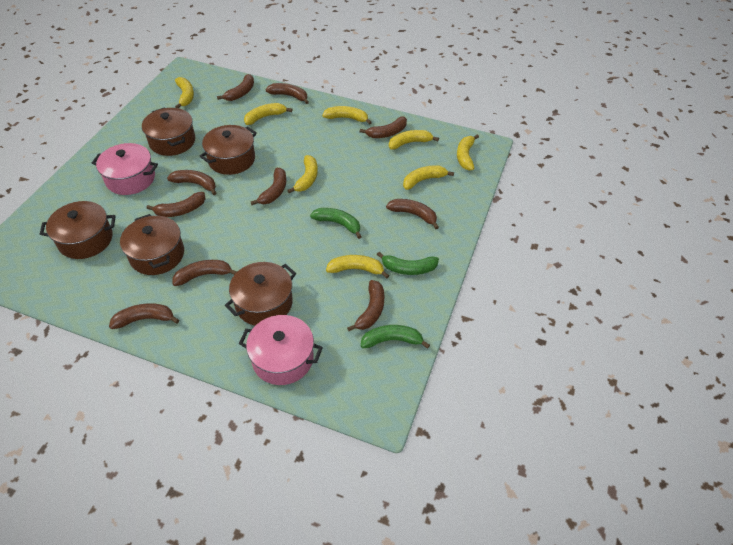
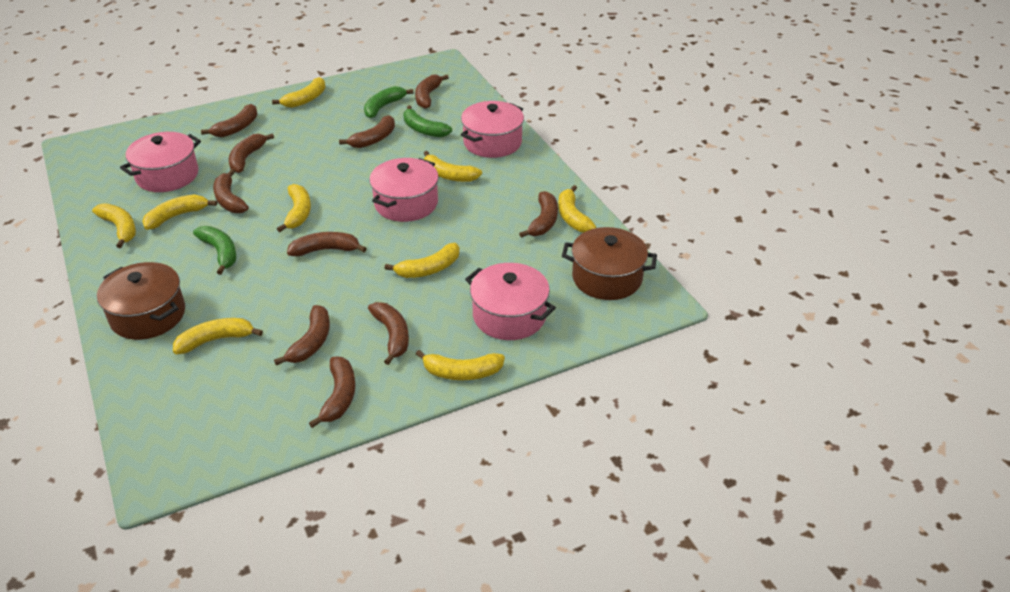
brown pot: 5 -> 2
pink pot: 2 -> 4
yellow banana: 8 -> 9

